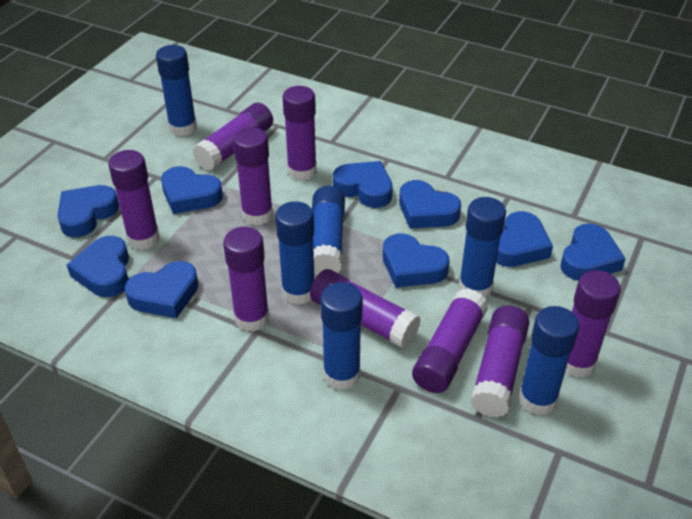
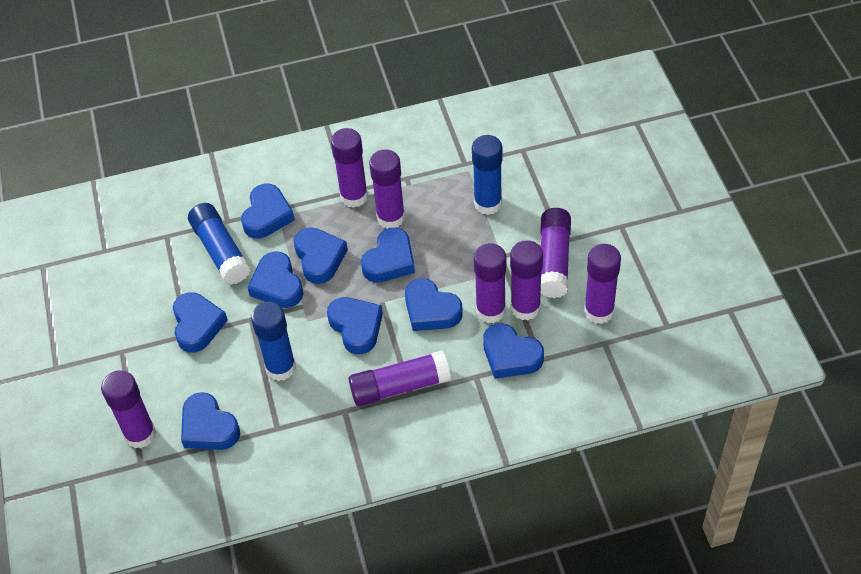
blue glue stick: 6 -> 3
purple glue stick: 9 -> 8

